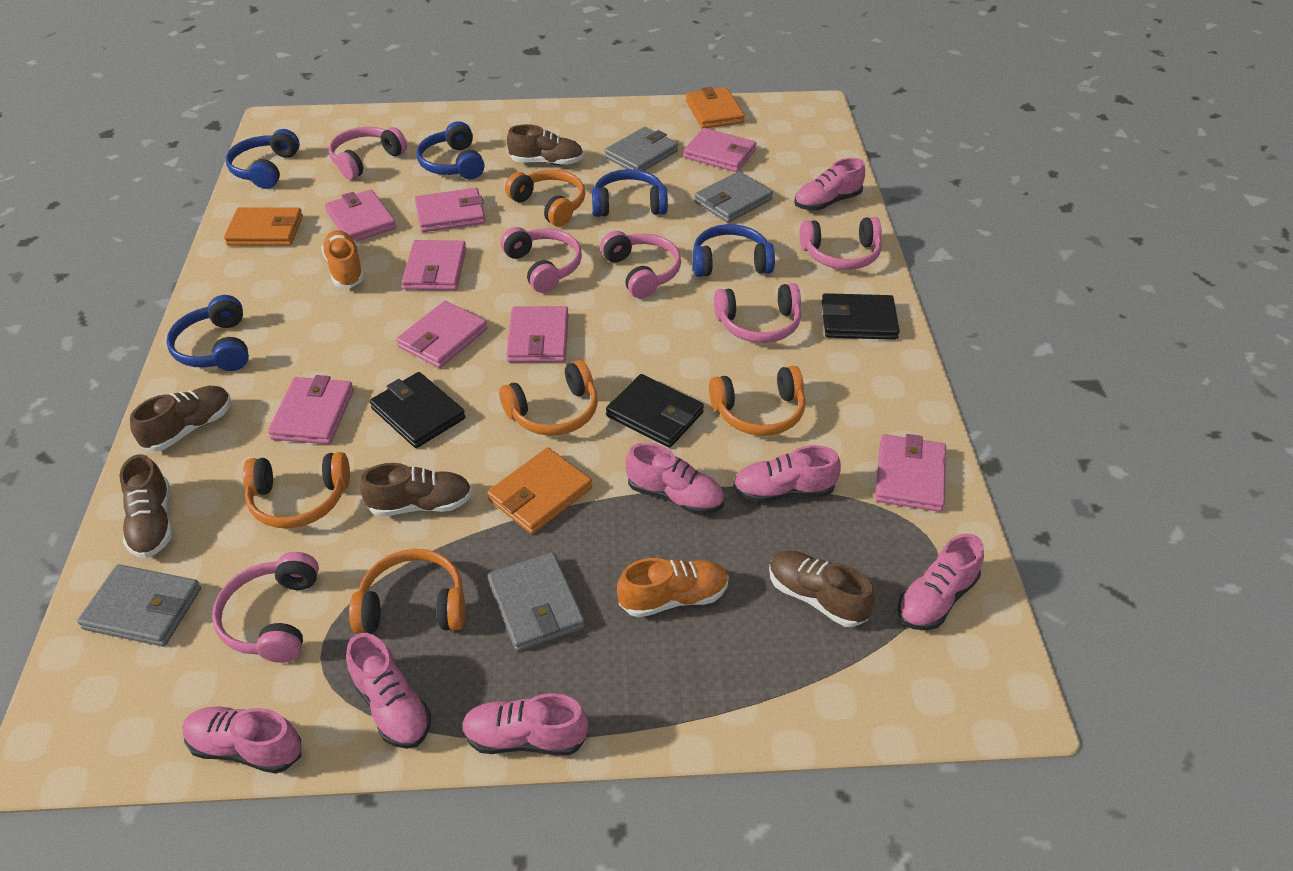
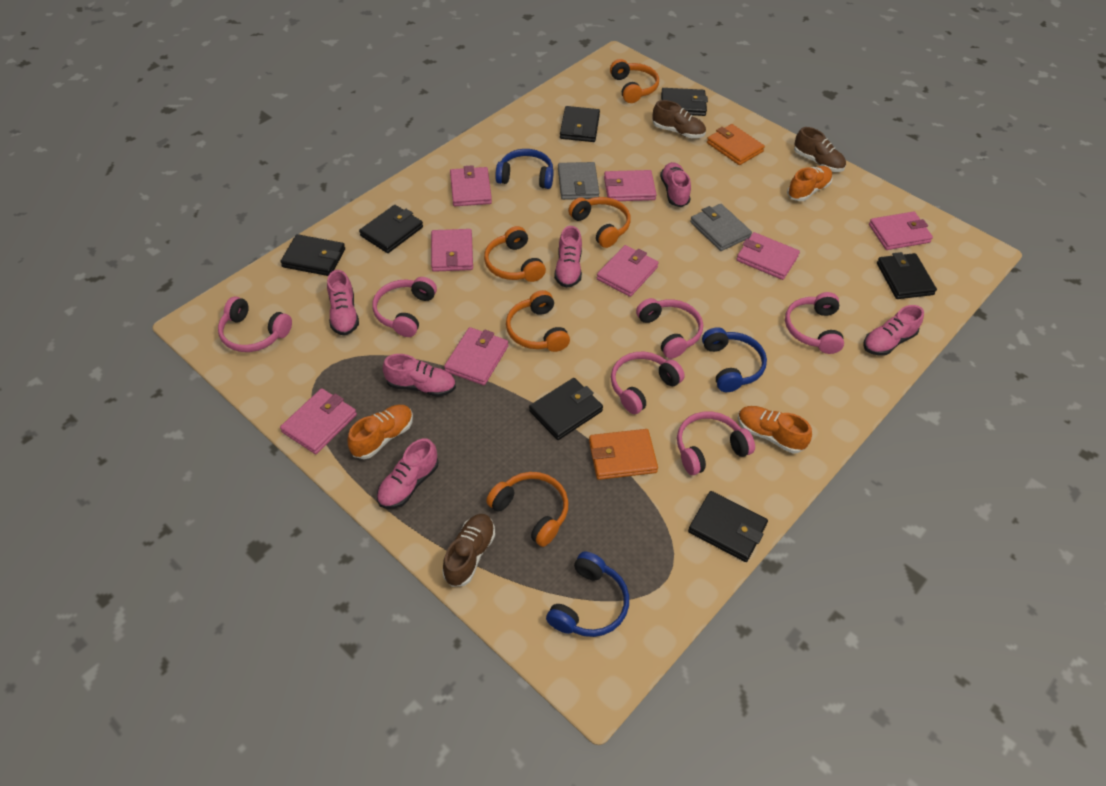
black wallet: 3 -> 7
blue headphones: 5 -> 3
brown shoe: 5 -> 3
grey wallet: 4 -> 2
orange shoe: 2 -> 3
orange wallet: 3 -> 2
pink shoe: 7 -> 6

